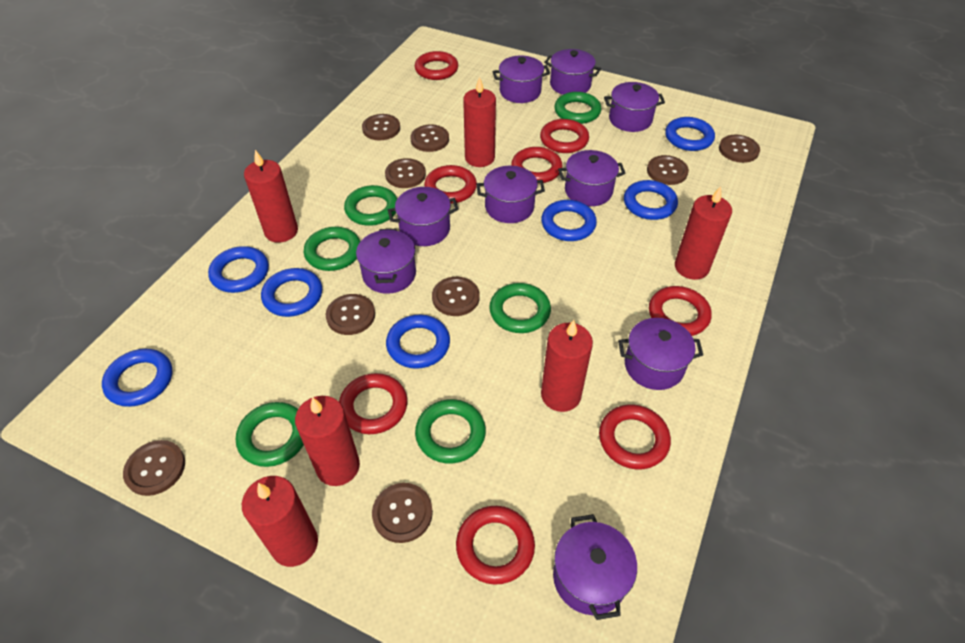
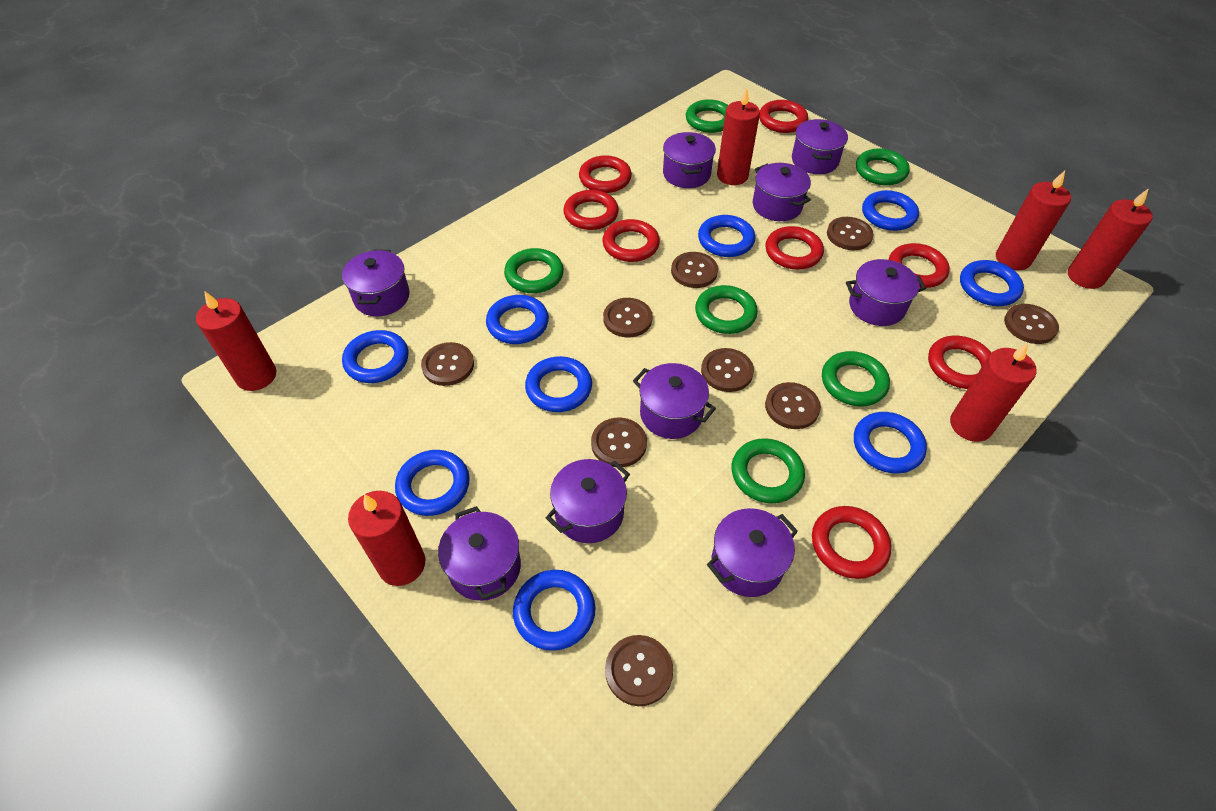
blue ring: 7 -> 9

